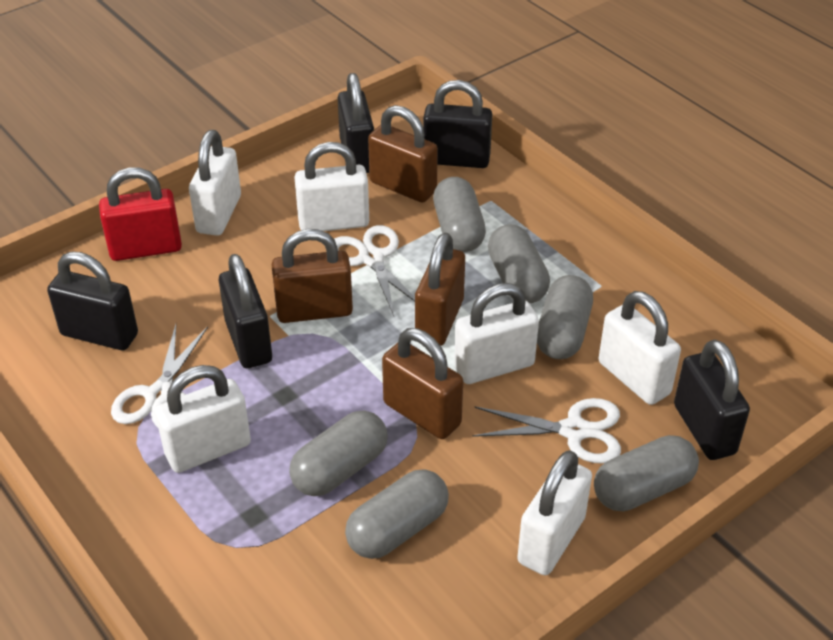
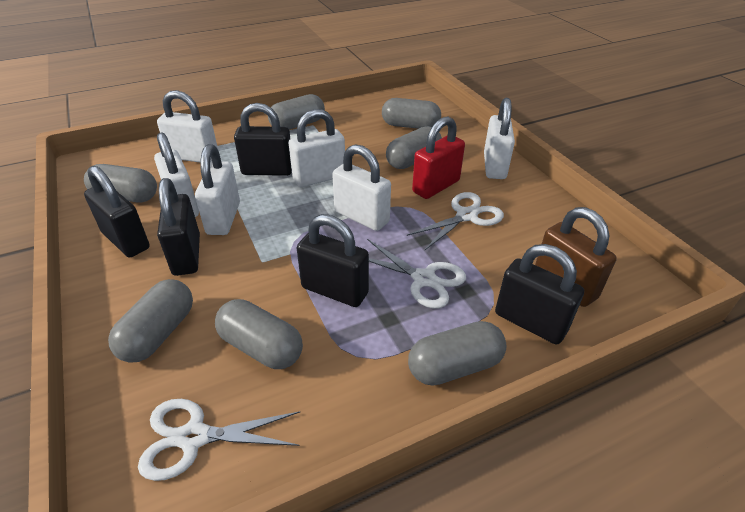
brown padlock: 4 -> 1
grey capsule: 6 -> 7

